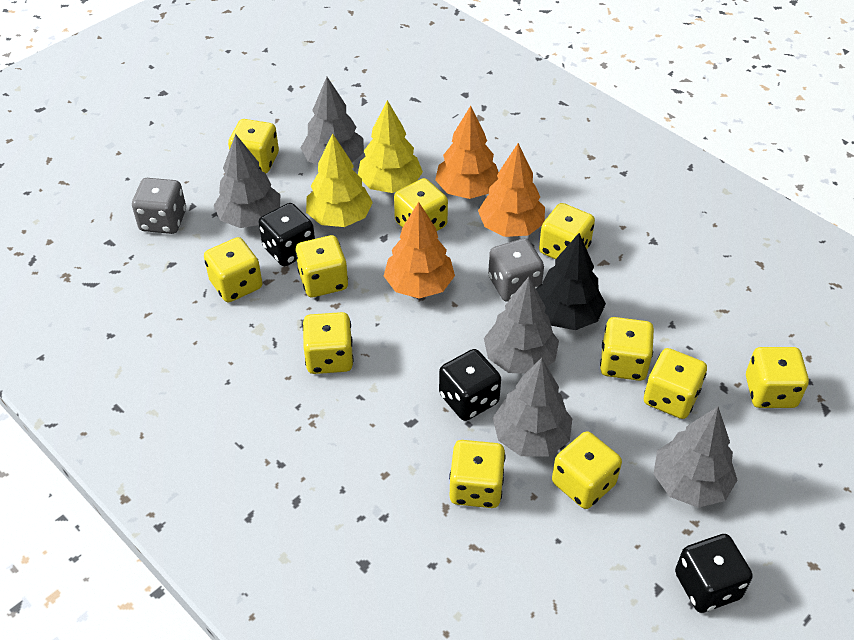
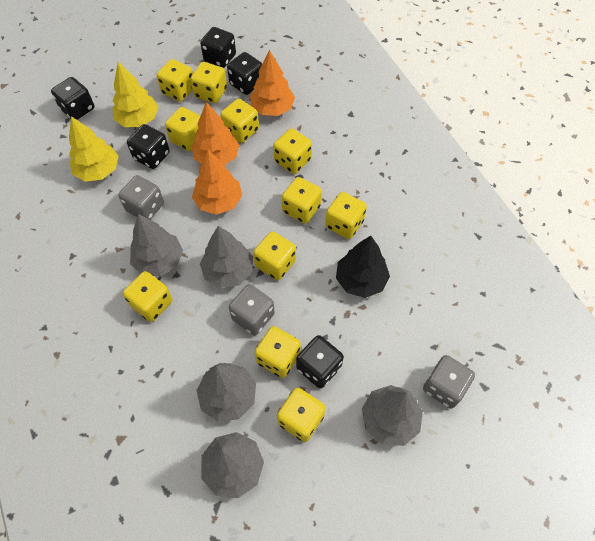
black dice: 3 -> 5
grey dice: 2 -> 3

